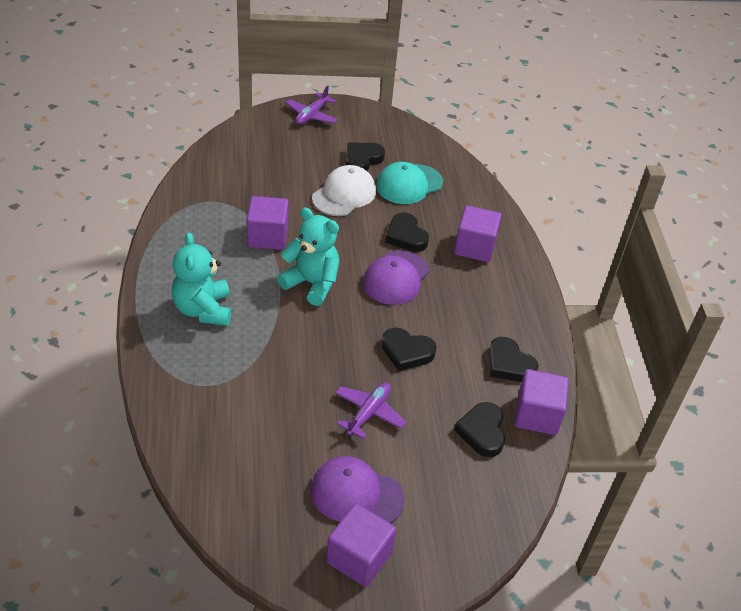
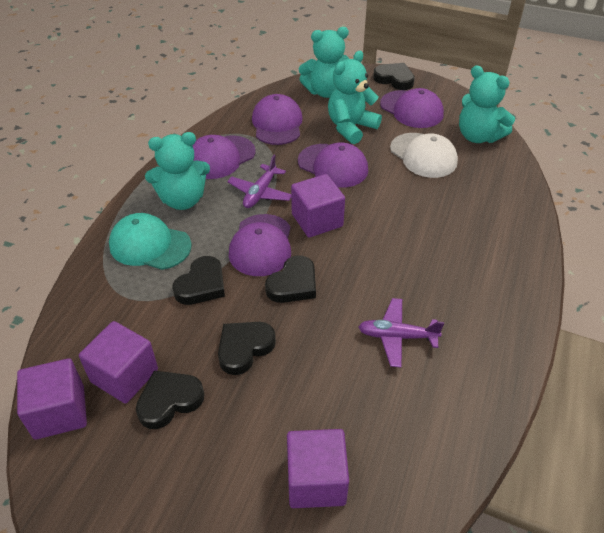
purple cap: 2 -> 5
turquoise teddy bear: 2 -> 4

